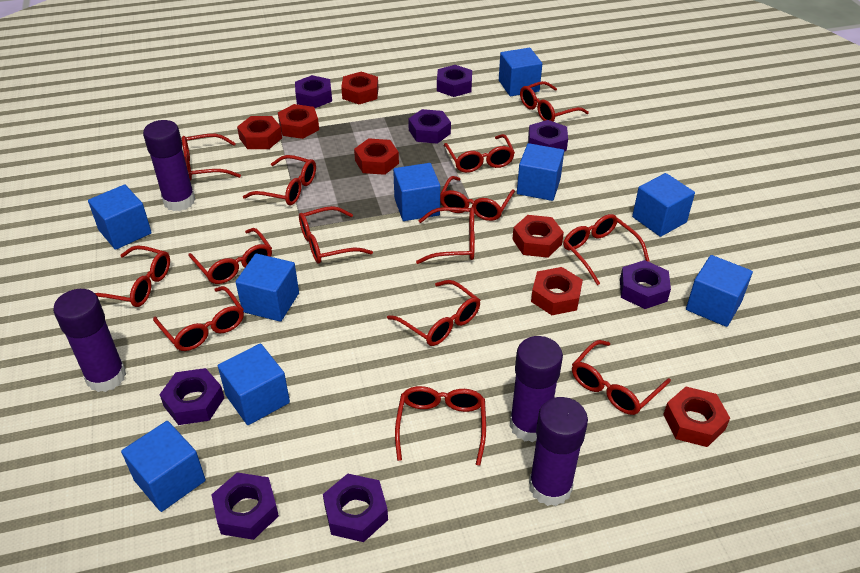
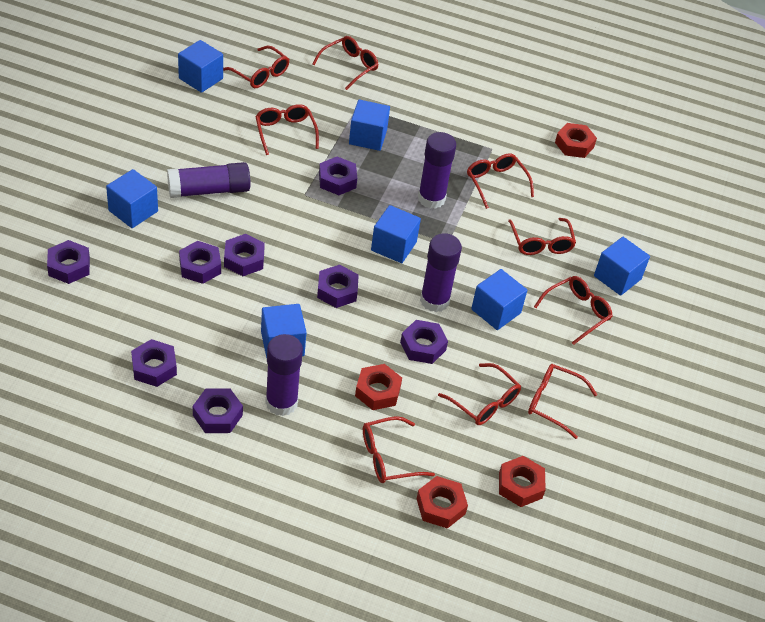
blue cube: 9 -> 7
red glasses: 14 -> 9
red nut: 7 -> 4

